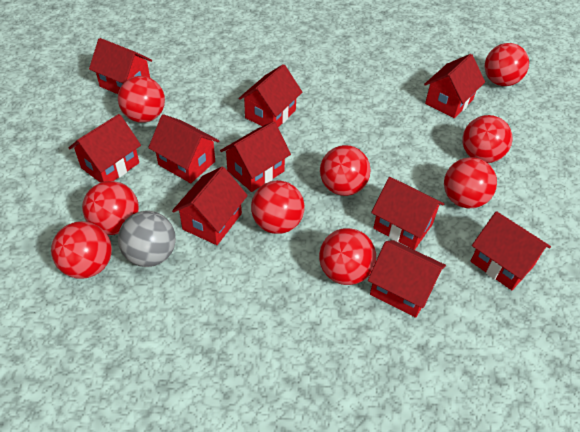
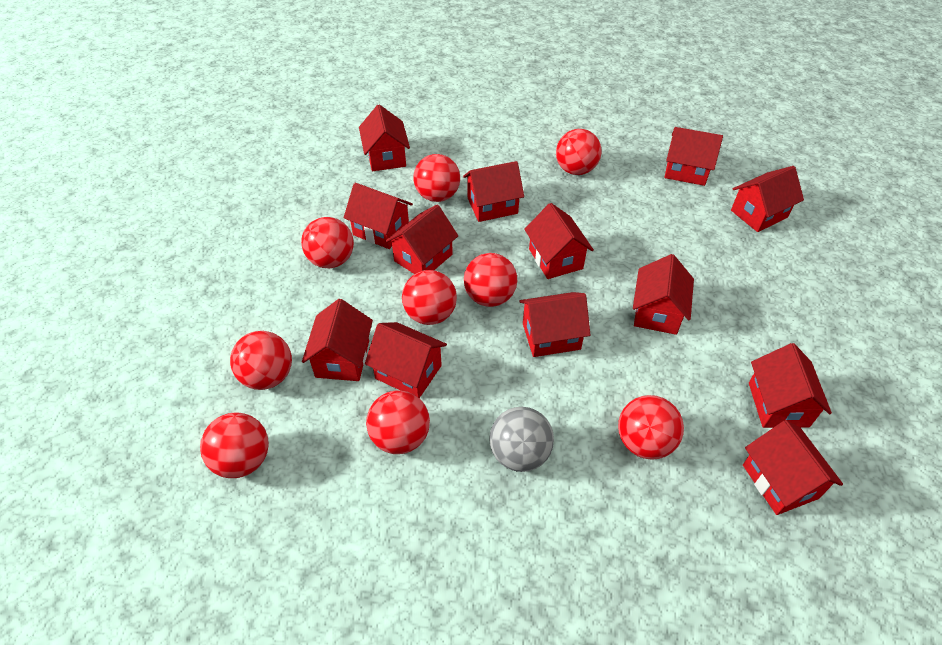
red house: 10 -> 13

